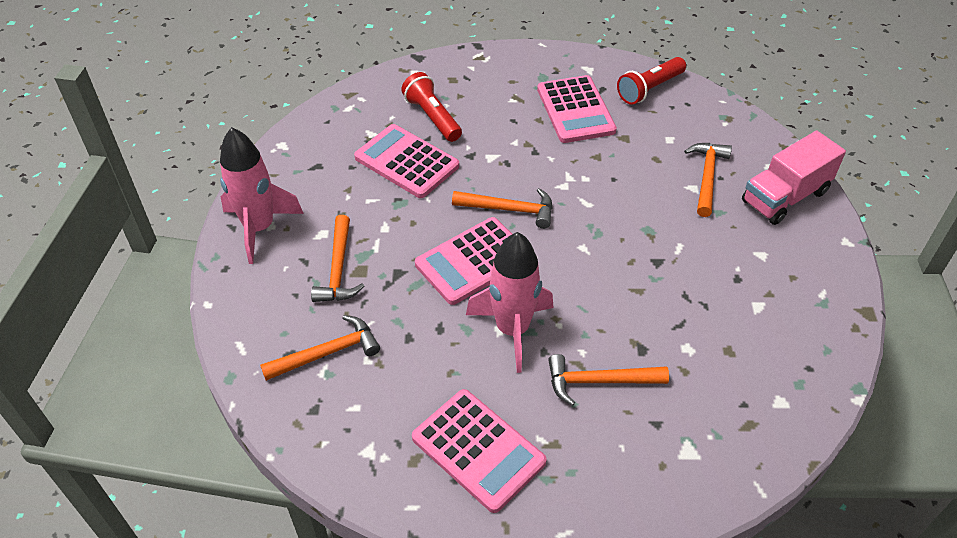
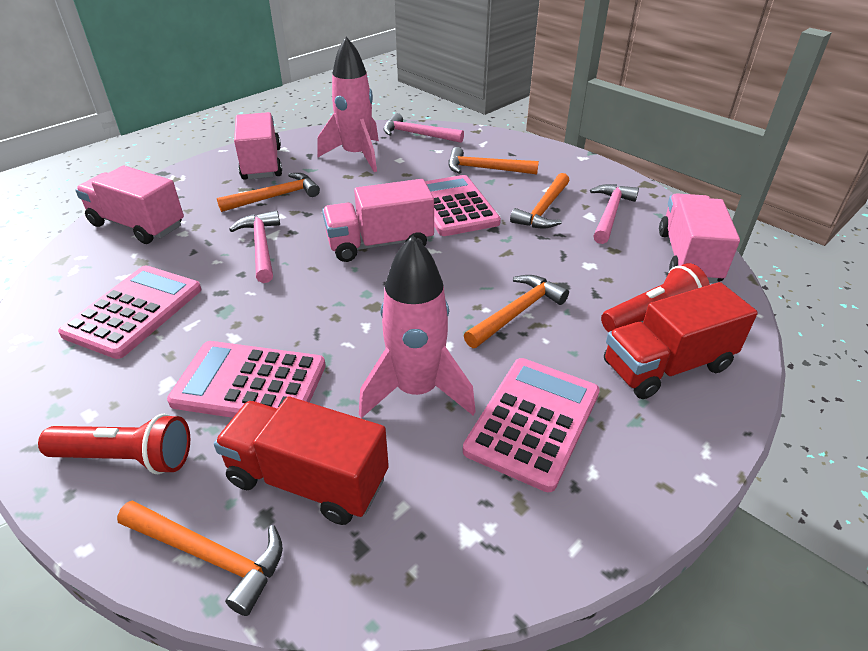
pink hammer: 0 -> 3
pink truck: 1 -> 4
red truck: 0 -> 2

